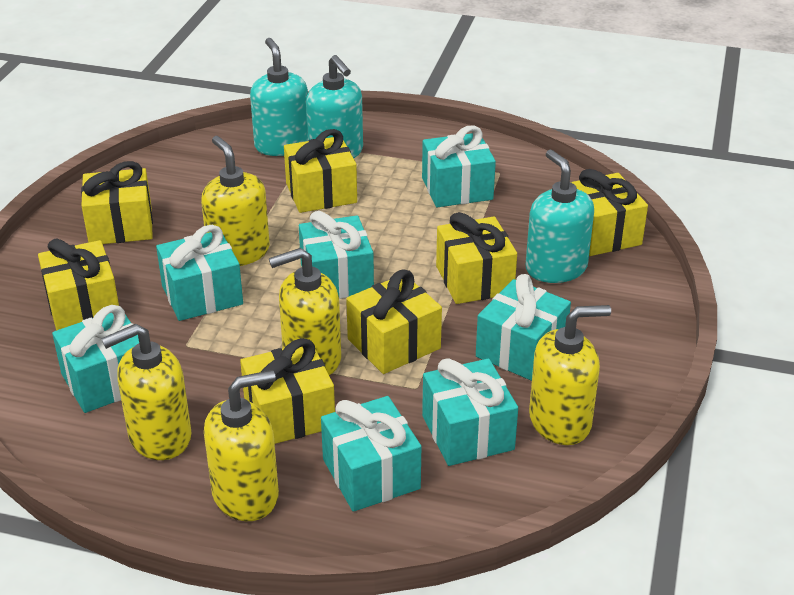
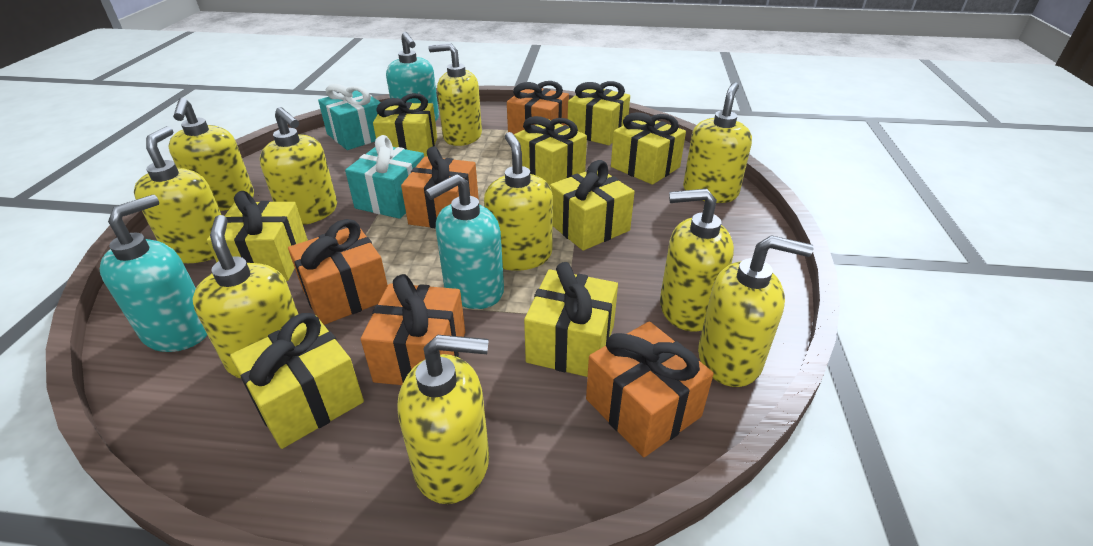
orange gift: 0 -> 5
turquoise gift: 7 -> 2
yellow gift: 7 -> 8
yellow soap dispenser: 5 -> 10

